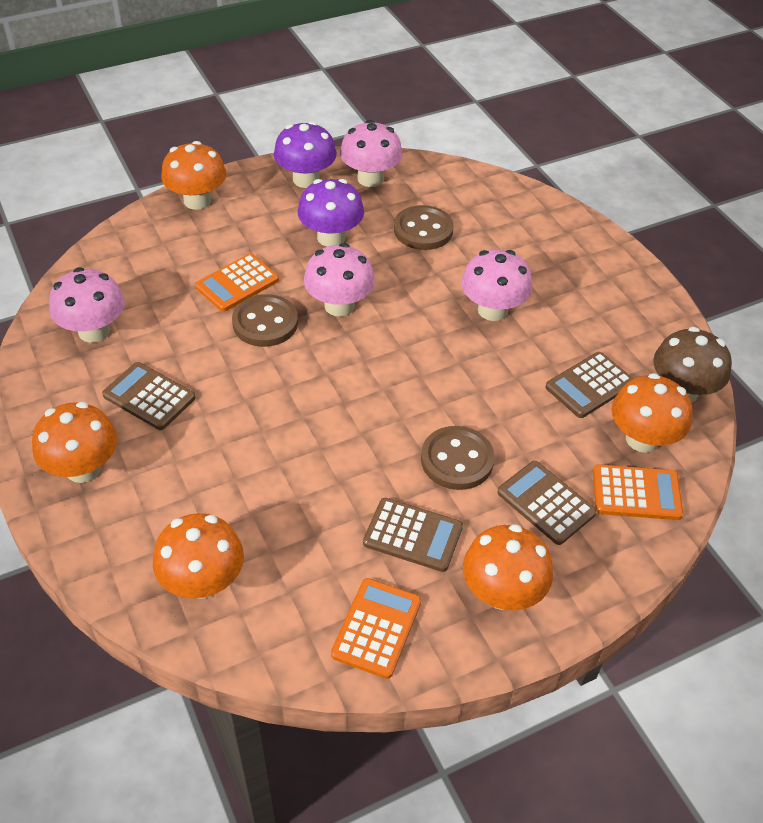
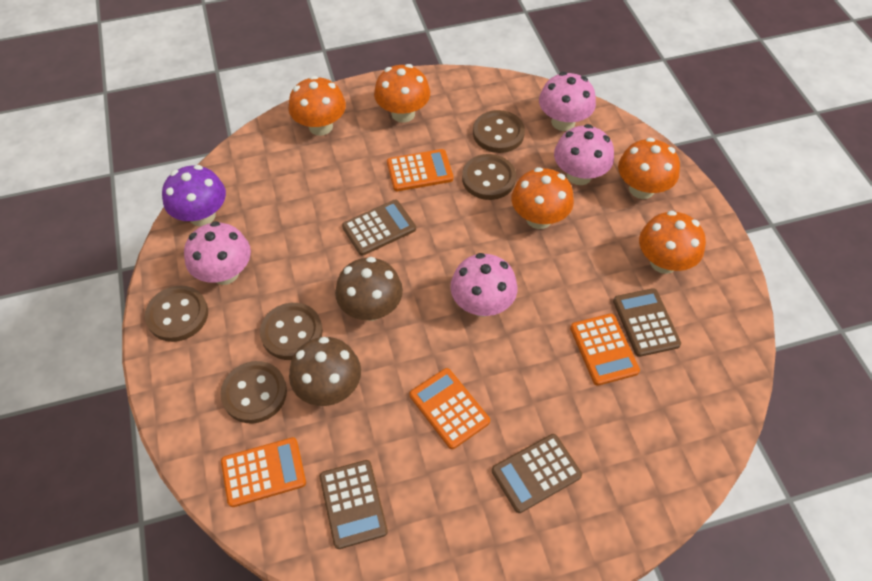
brown button: 3 -> 5
brown mushroom: 1 -> 2
orange calculator: 3 -> 4
purple mushroom: 2 -> 1

